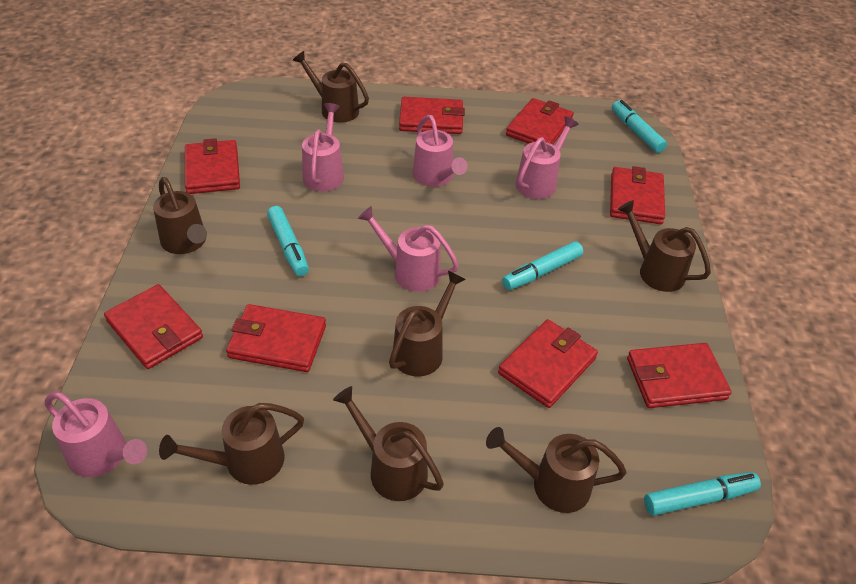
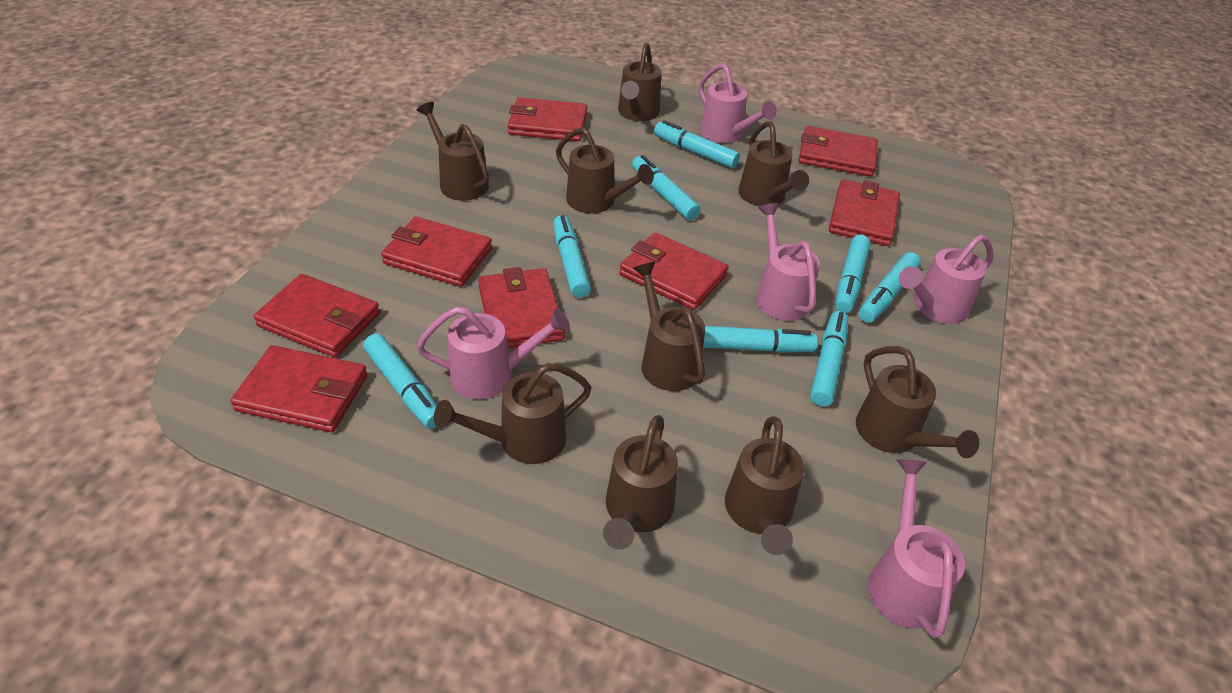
brown watering can: 7 -> 9
turquoise marker: 4 -> 8

